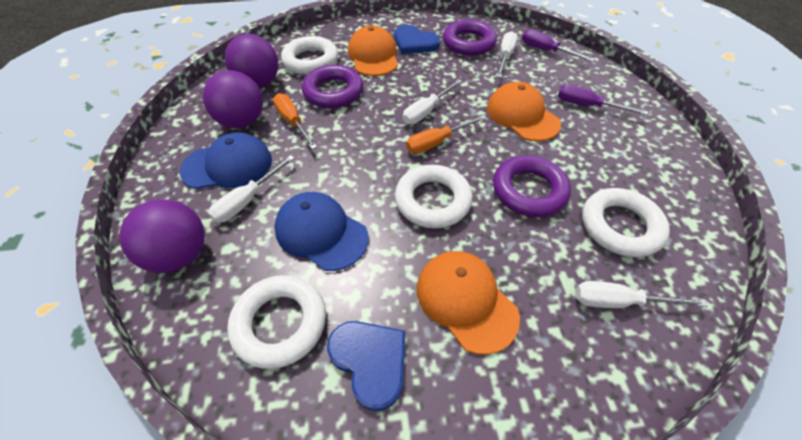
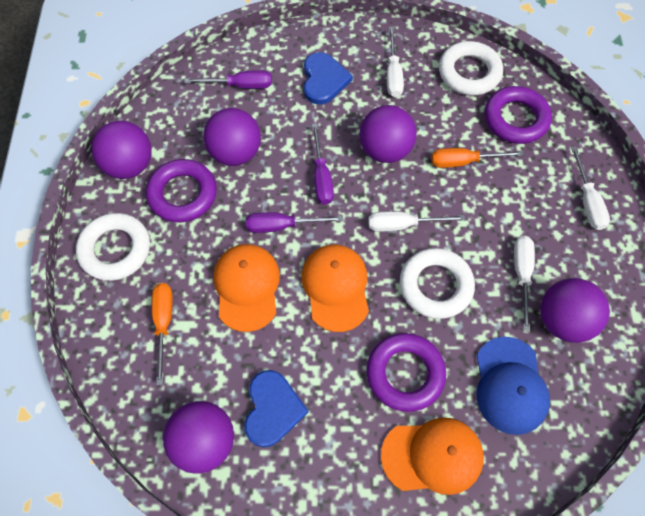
blue cap: 2 -> 1
purple ball: 3 -> 5
purple screwdriver: 2 -> 3
white ring: 4 -> 3

